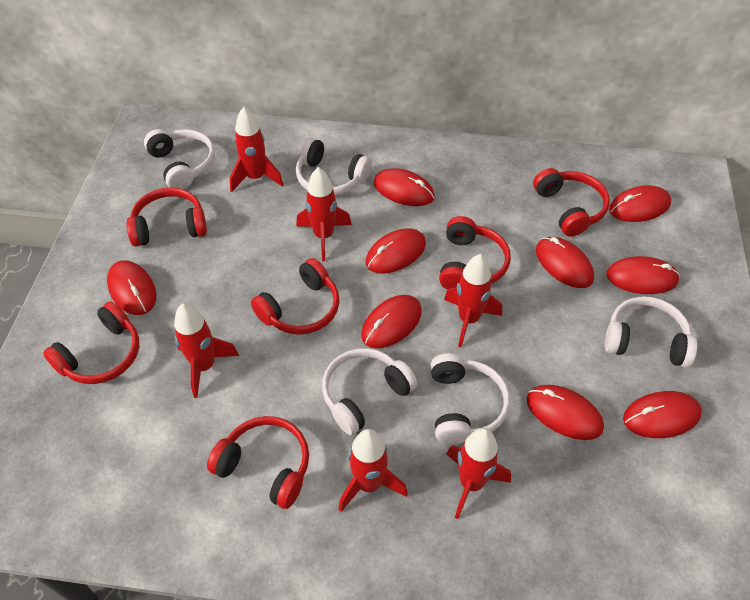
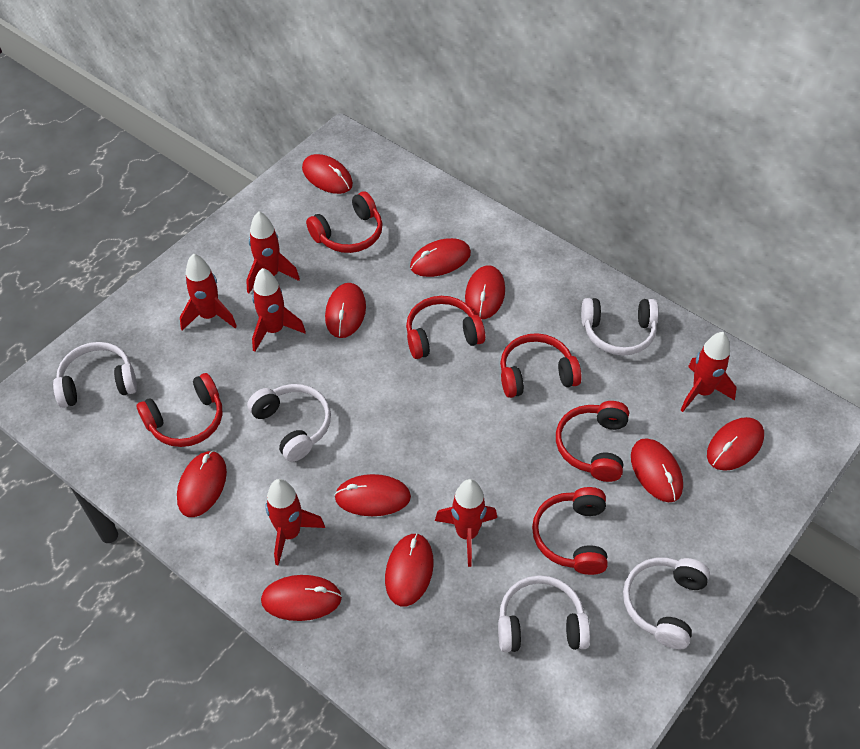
red mouse: 9 -> 10

